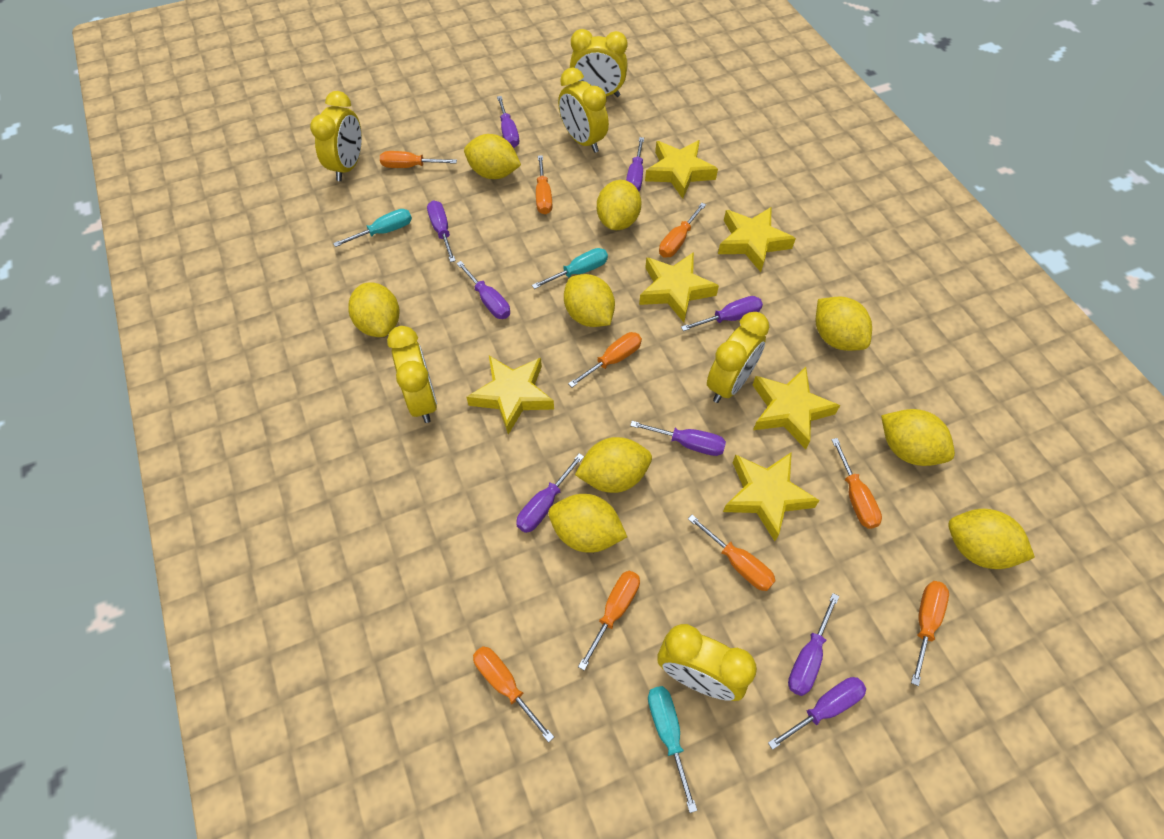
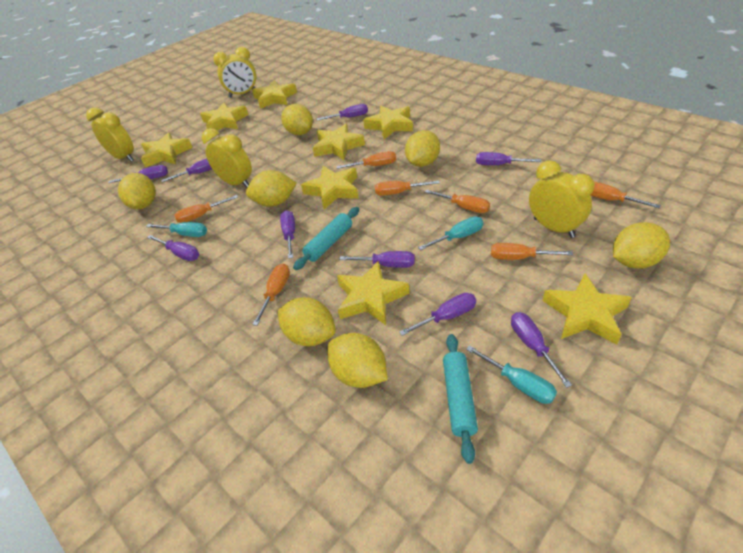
orange screwdriver: 9 -> 7
turquoise rolling pin: 0 -> 2
yellow clock: 6 -> 4
yellow lemon: 9 -> 7
yellow star: 6 -> 8

